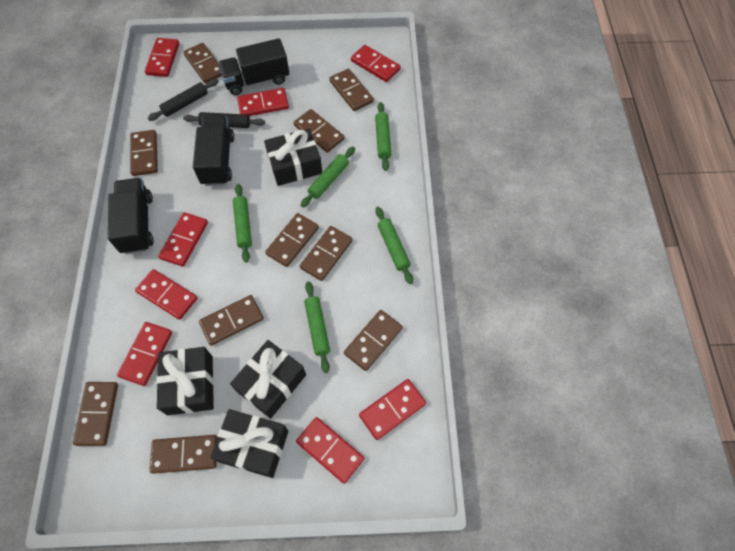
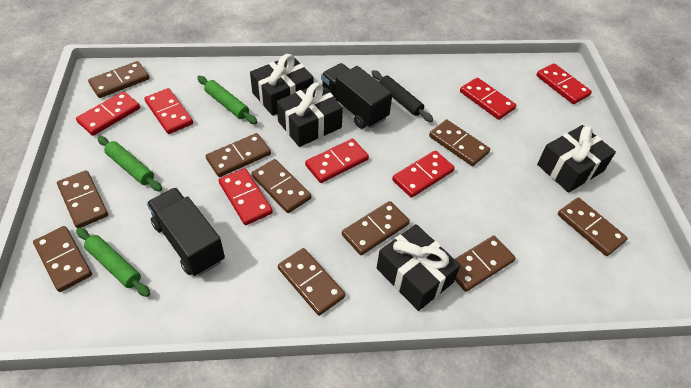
black rolling pin: 2 -> 1
black truck: 3 -> 2
green rolling pin: 5 -> 3
red domino: 8 -> 7

